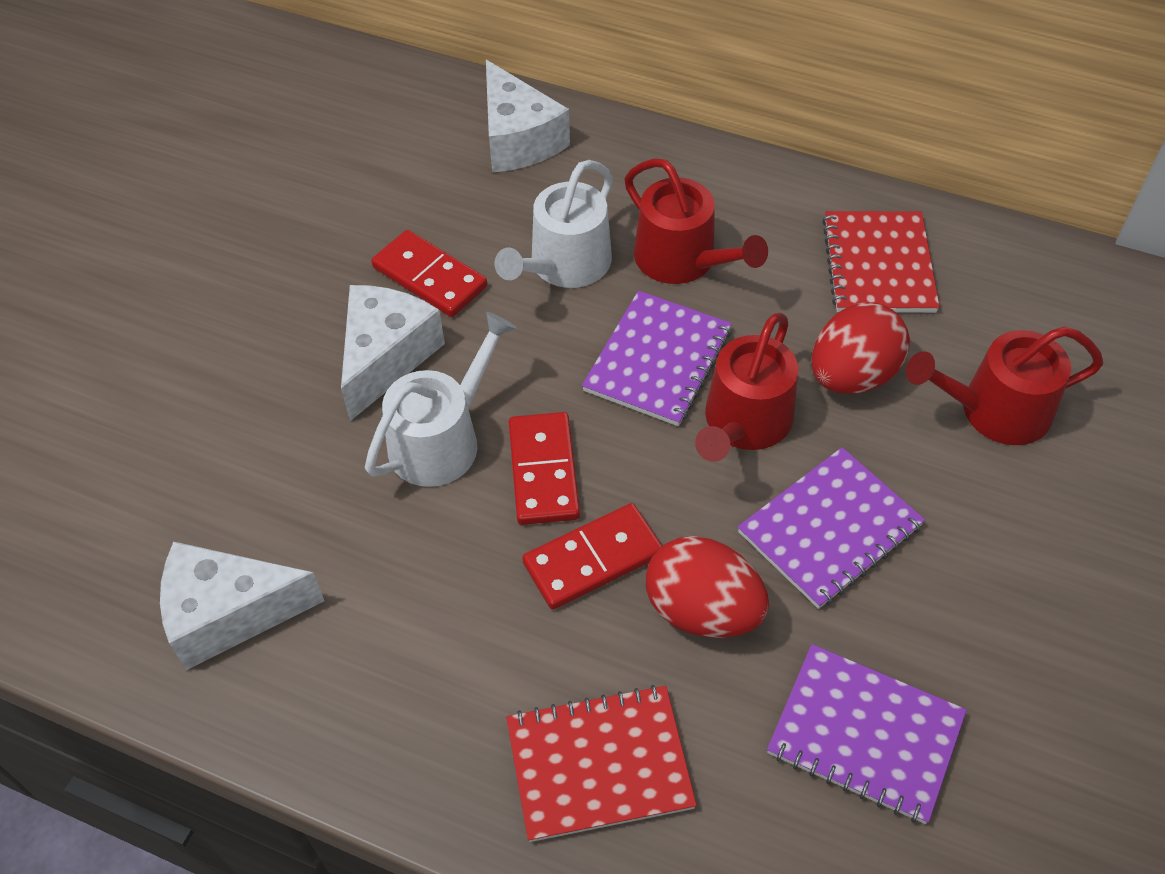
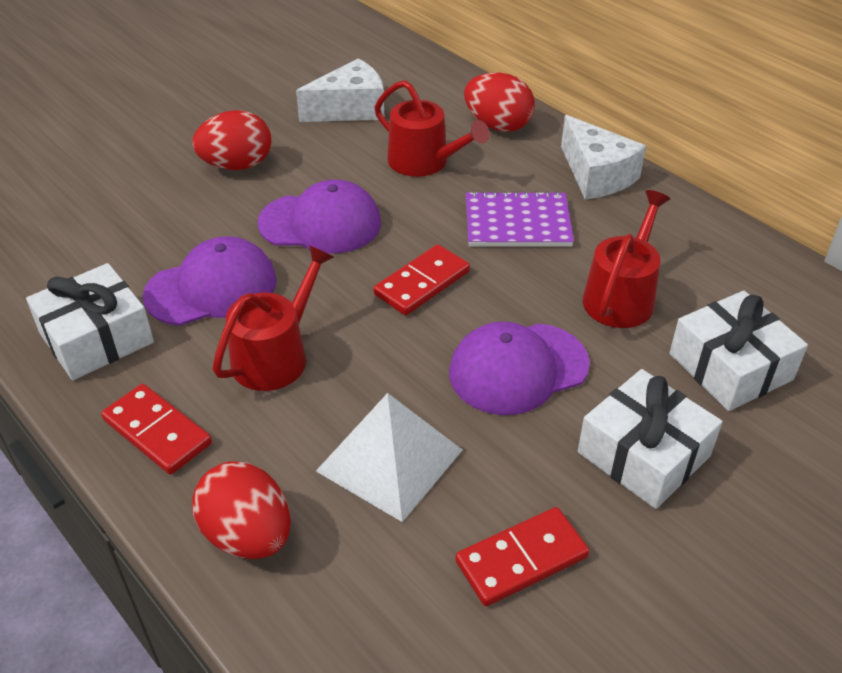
purple cap: 0 -> 3
purple notebook: 3 -> 1
red egg: 2 -> 3
red notebook: 2 -> 0
white cheese: 3 -> 2
white gift: 0 -> 3
white pyramid: 0 -> 1
white watering can: 2 -> 0

